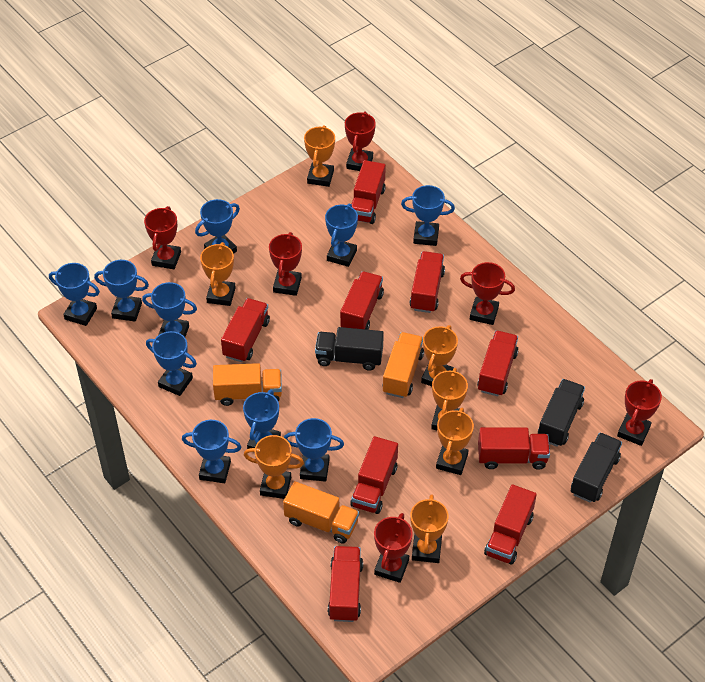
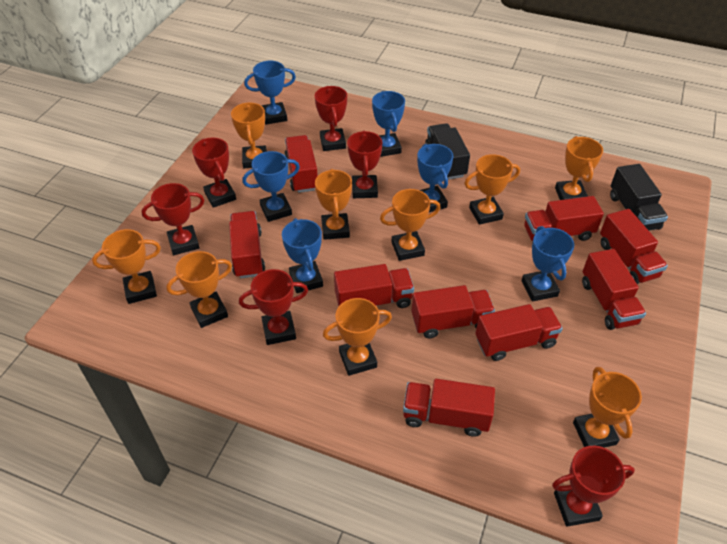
black truck: 3 -> 2
blue trophy: 10 -> 6
orange trophy: 7 -> 9
orange truck: 3 -> 0

